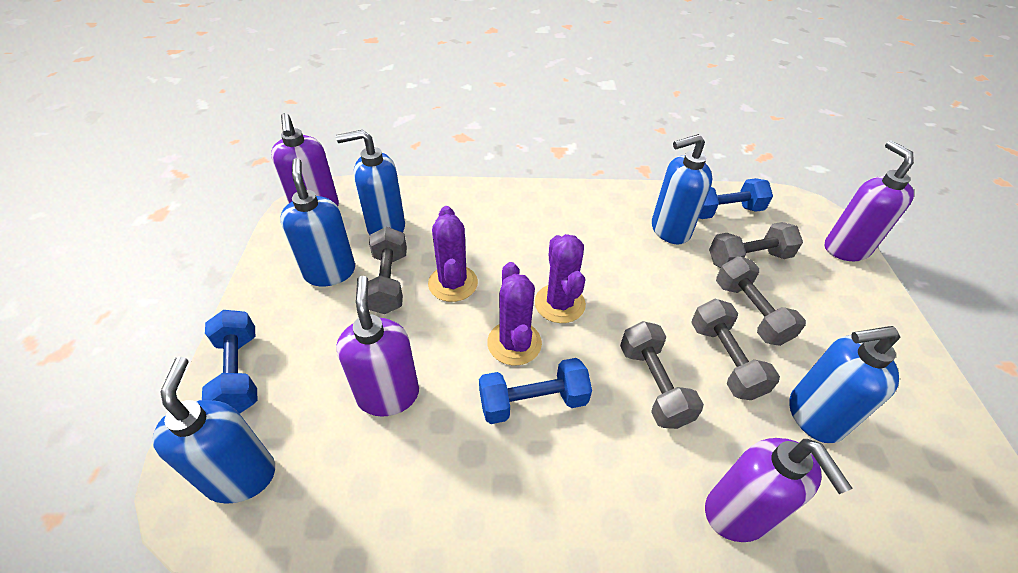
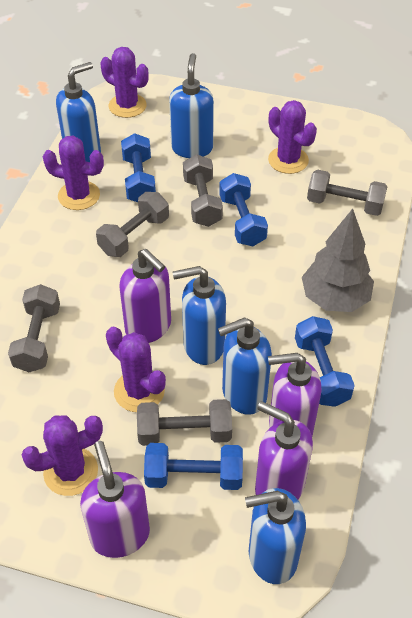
blue dumbbell: 3 -> 4
grey tree: 0 -> 1
purple cactus: 3 -> 5

